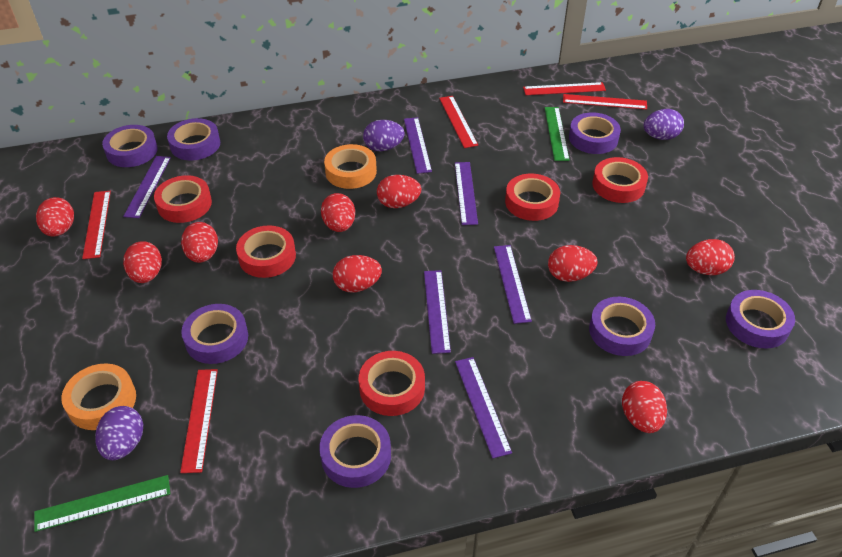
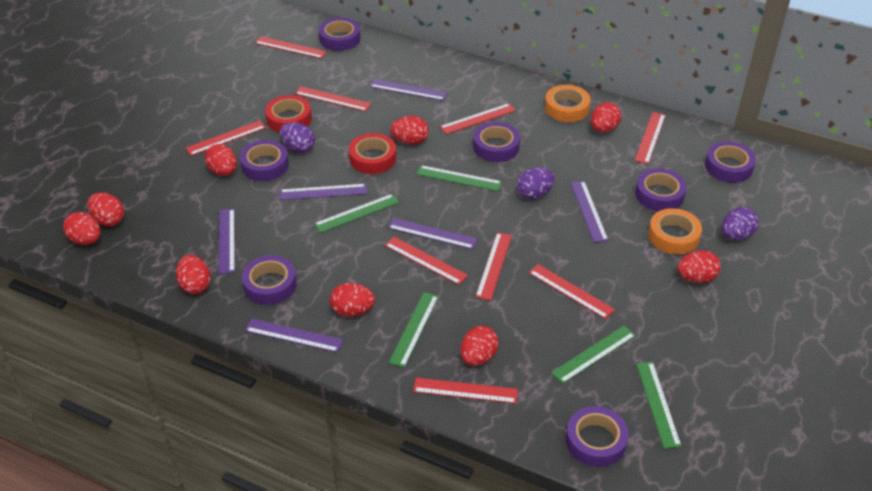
green ruler: 2 -> 5
red ruler: 5 -> 9
red tape: 5 -> 2

